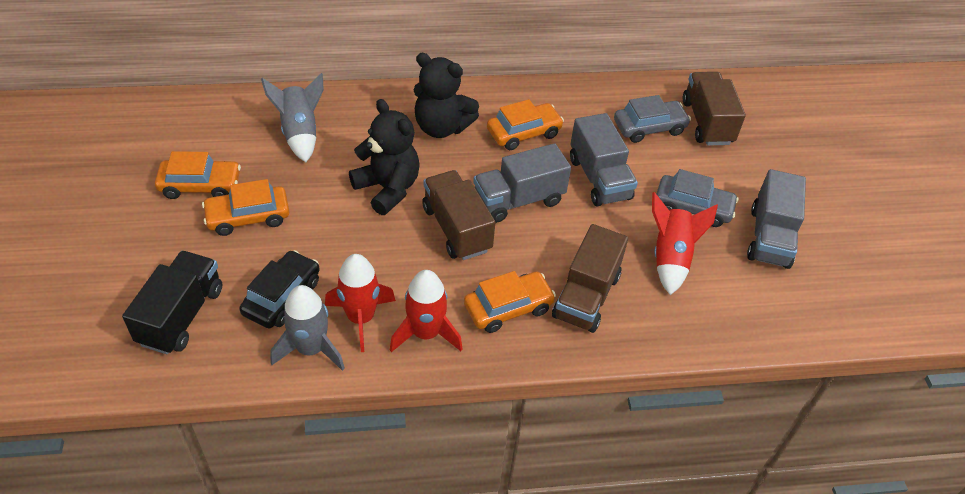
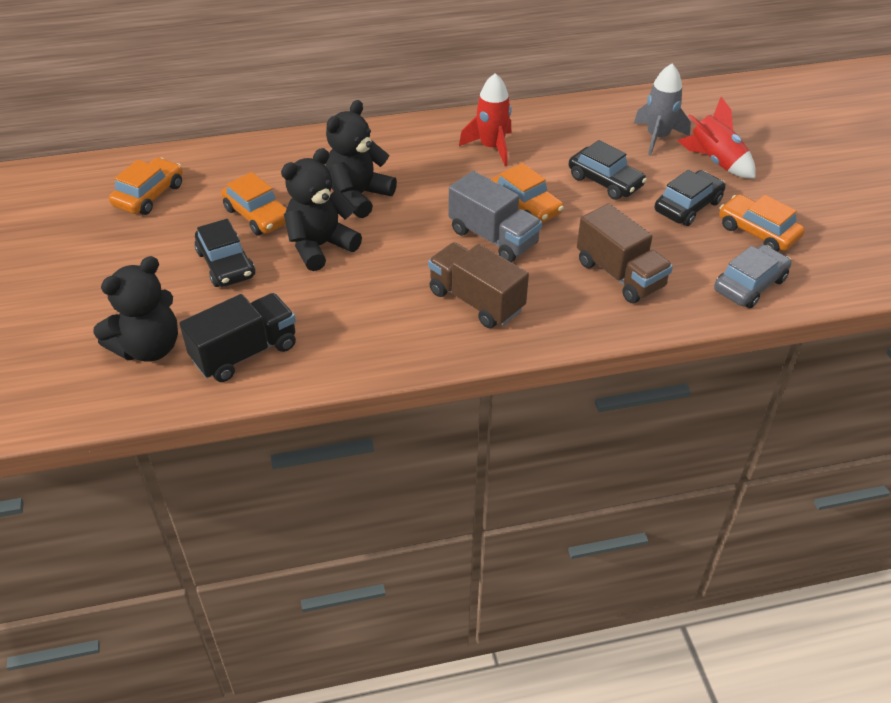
black car: 1 -> 3
black teddy bear: 2 -> 3
brown truck: 3 -> 2
grey car: 2 -> 1
grey rocket: 2 -> 1
grey truck: 3 -> 1
red rocket: 3 -> 2

